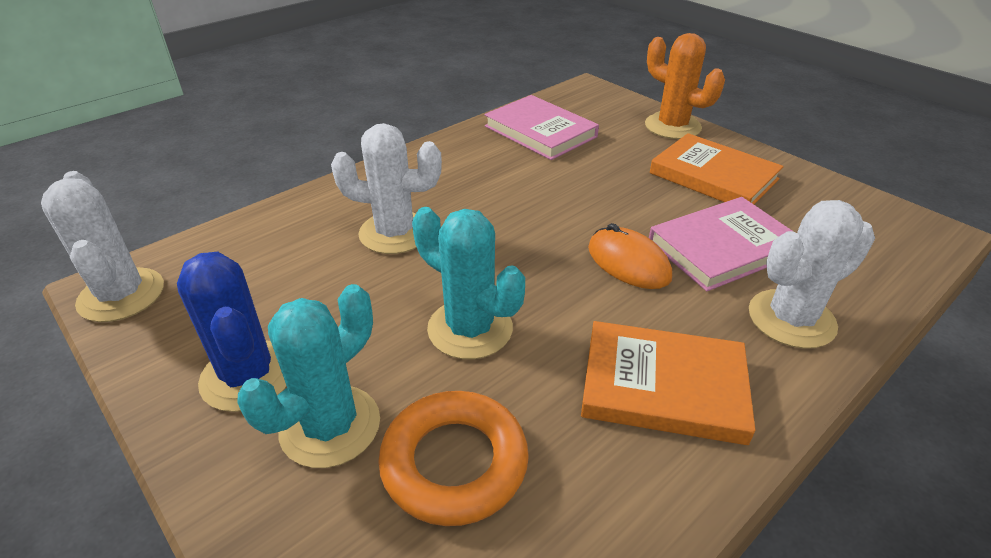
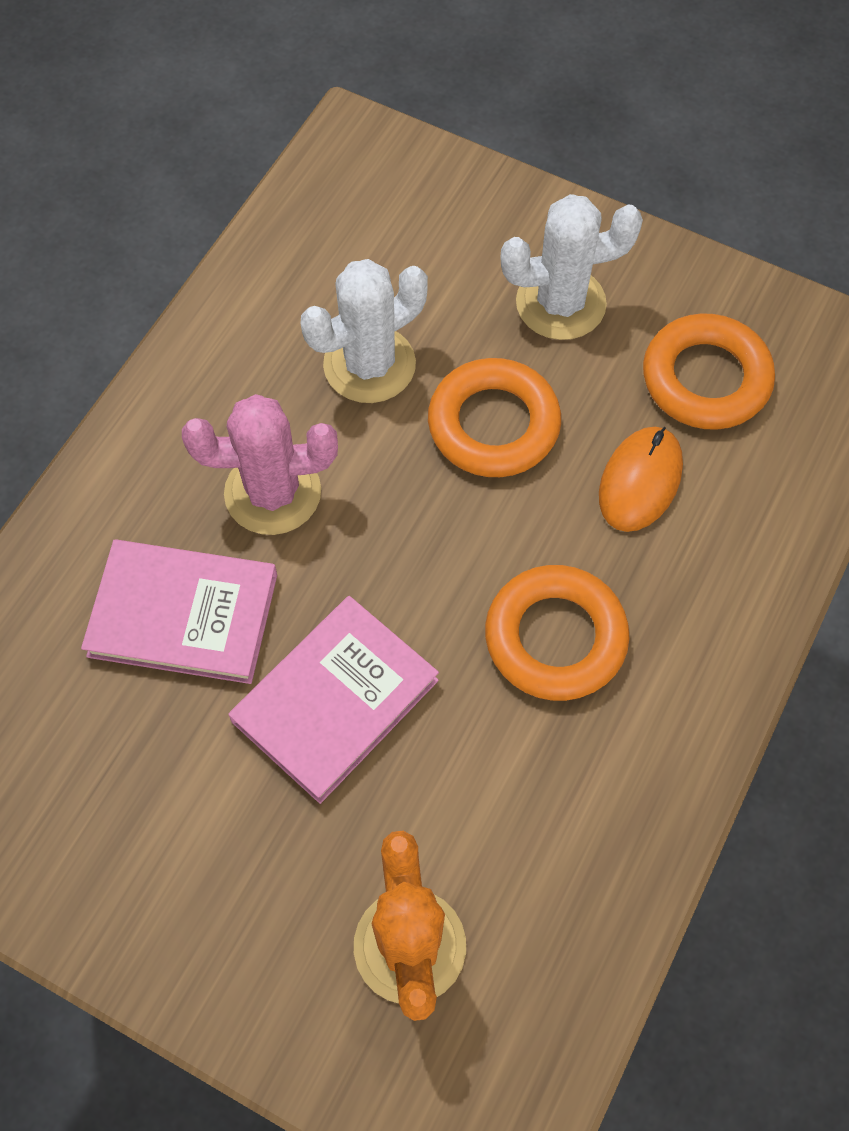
blue cactus: 1 -> 0
orange book: 2 -> 0
orange ring: 1 -> 3
pink cactus: 0 -> 1
turquoise cactus: 2 -> 0
white cactus: 3 -> 2

